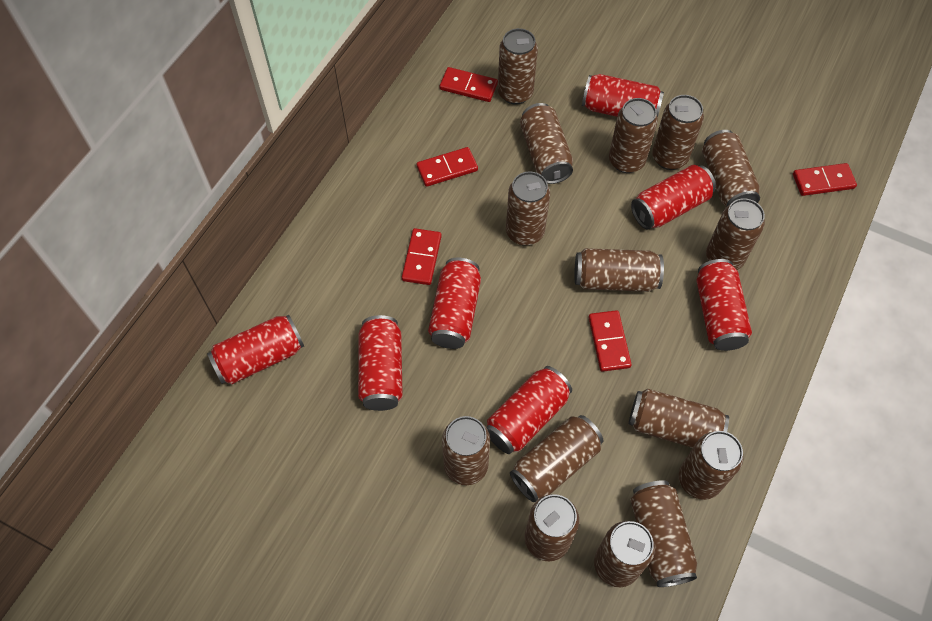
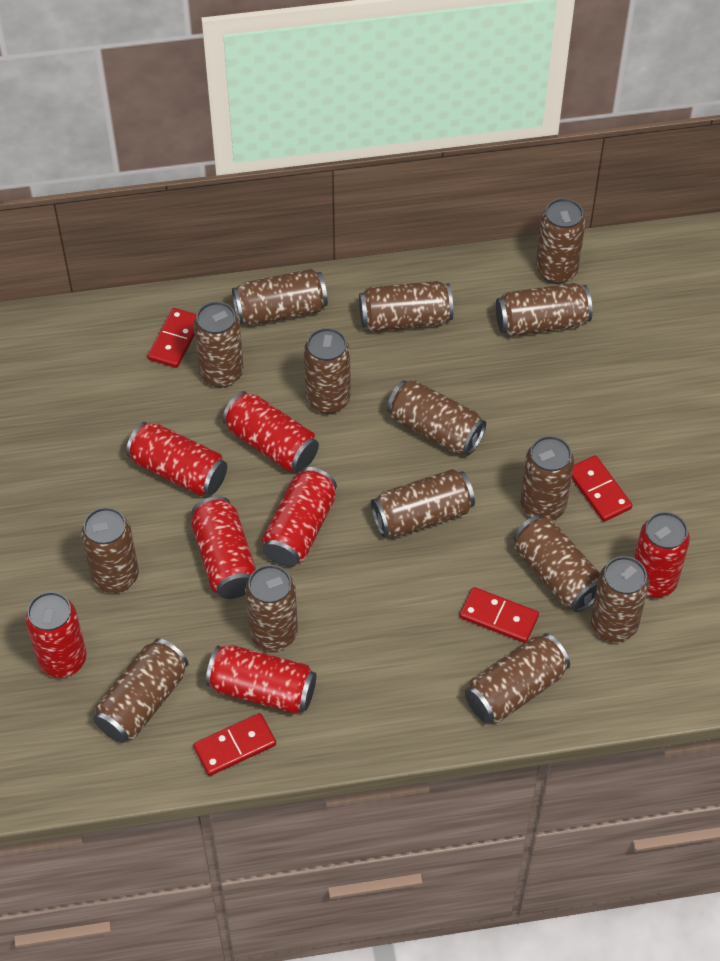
red domino: 5 -> 4

